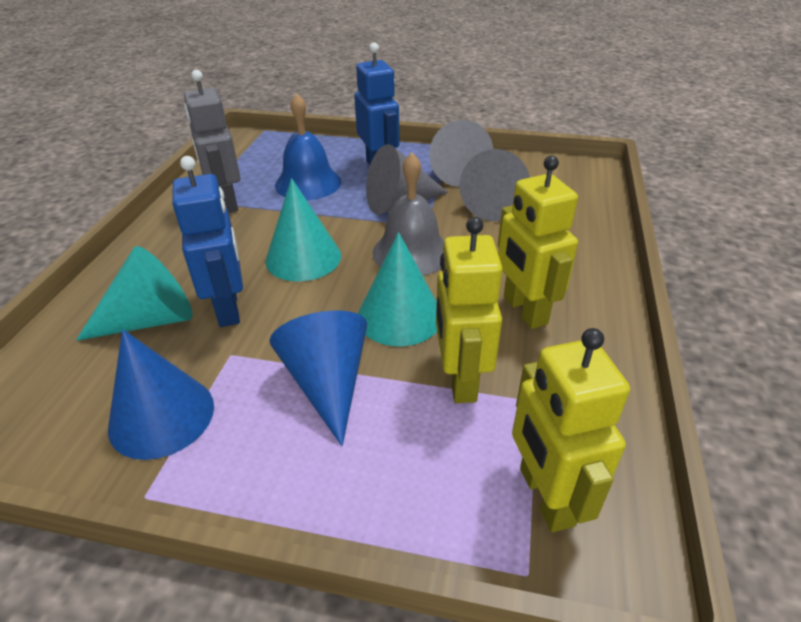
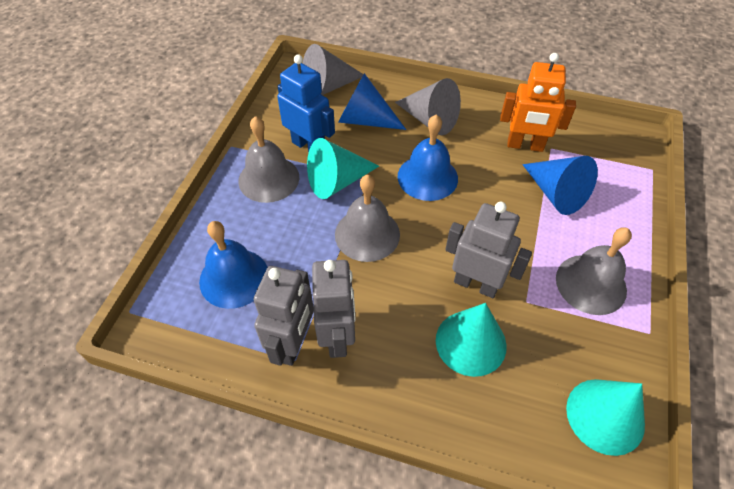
blue bell: 1 -> 2
blue robot: 2 -> 1
grey bell: 1 -> 3
grey cone: 3 -> 2
grey robot: 1 -> 3
orange robot: 0 -> 1
yellow robot: 3 -> 0

